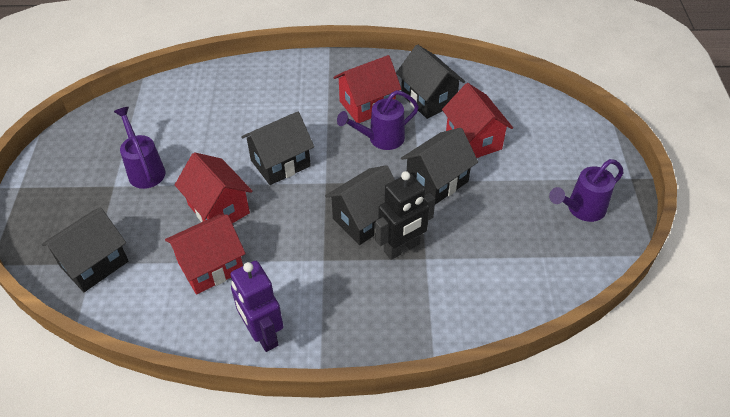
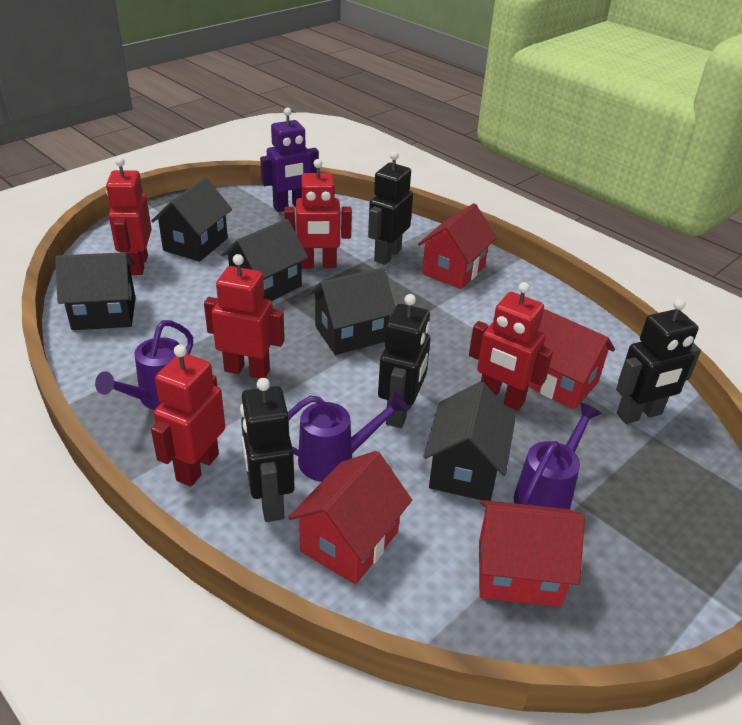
black robot: 1 -> 4
red robot: 0 -> 5

